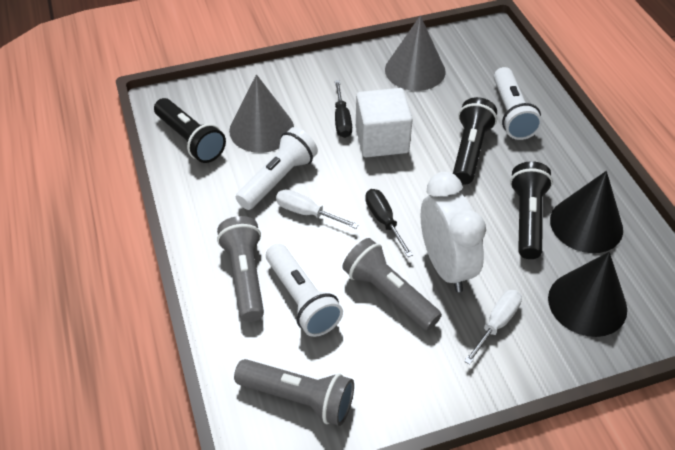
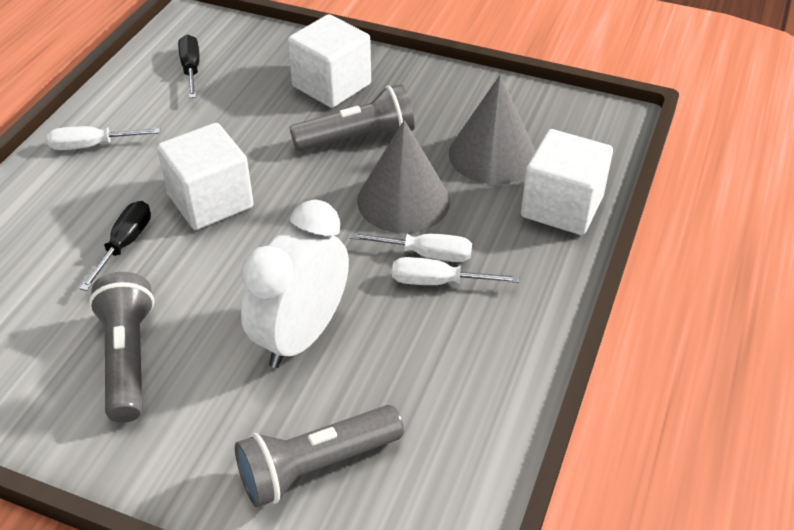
black cone: 2 -> 0
black flashlight: 3 -> 0
white cube: 1 -> 3
white flashlight: 3 -> 0
white screwdriver: 2 -> 3

